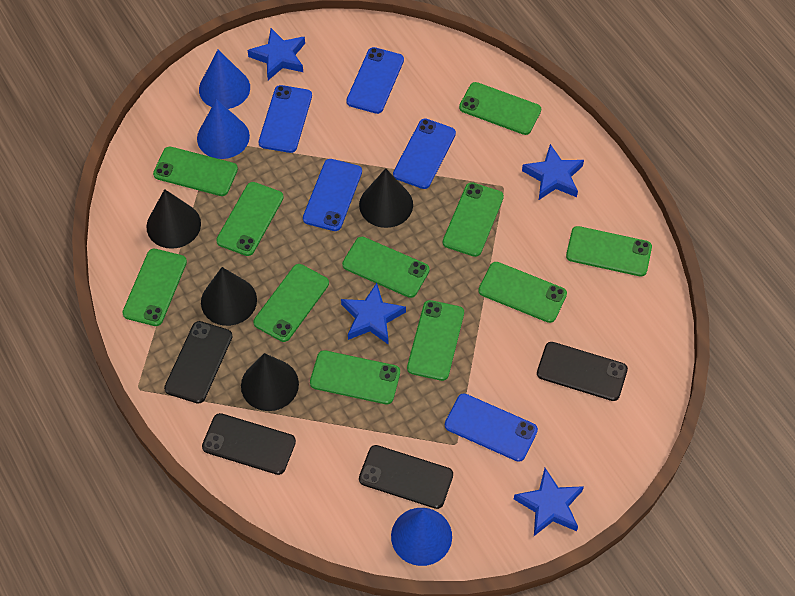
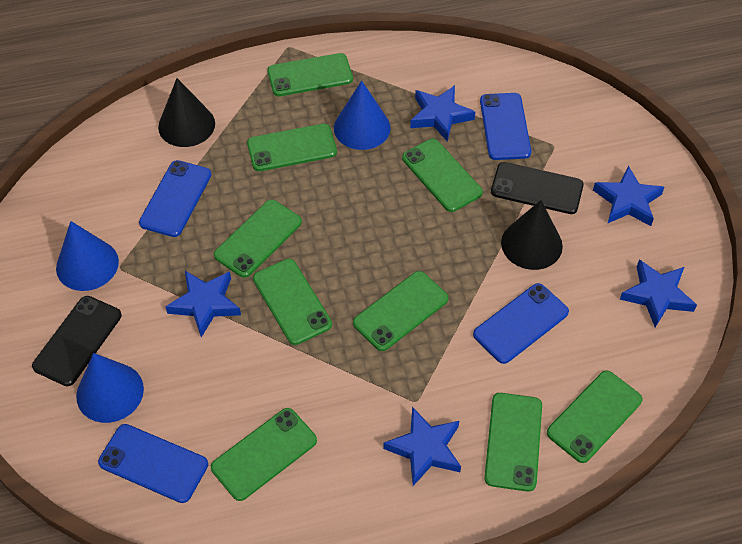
black cone: 4 -> 2
black phone: 4 -> 2
blue phone: 5 -> 4
blue star: 4 -> 5
green phone: 11 -> 9

